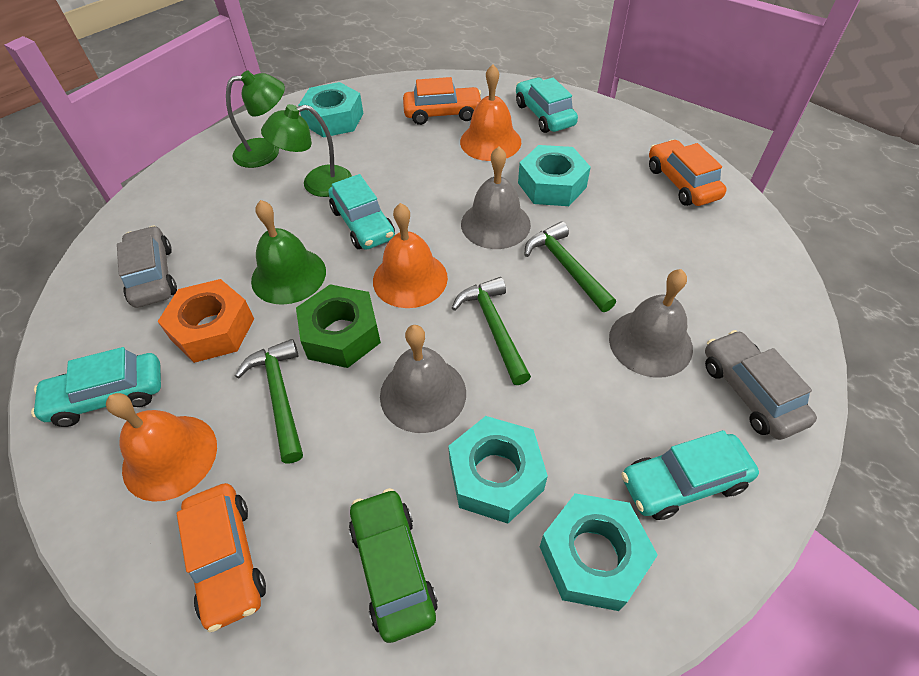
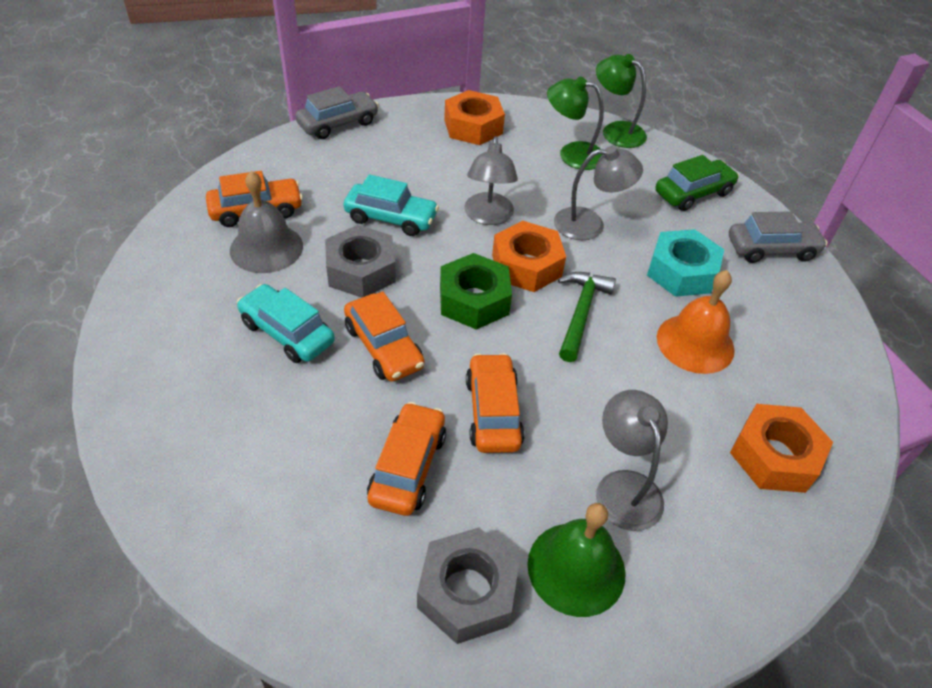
green hammer: 3 -> 1
grey bell: 3 -> 1
grey lamp: 0 -> 3
grey nut: 0 -> 2
orange bell: 3 -> 1
orange car: 3 -> 4
orange nut: 1 -> 3
turquoise car: 4 -> 2
turquoise nut: 4 -> 1

